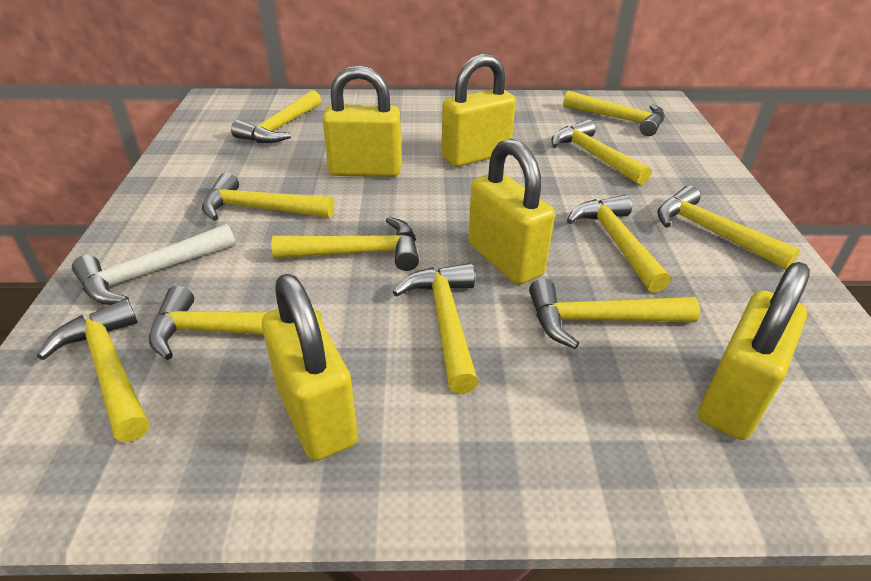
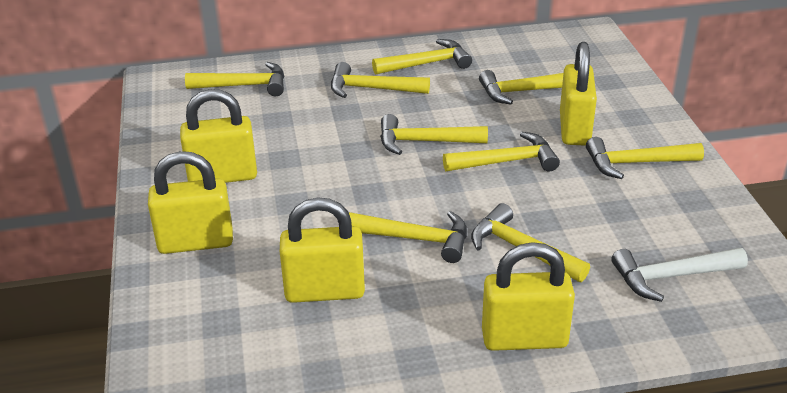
yellow hammer: 11 -> 9

